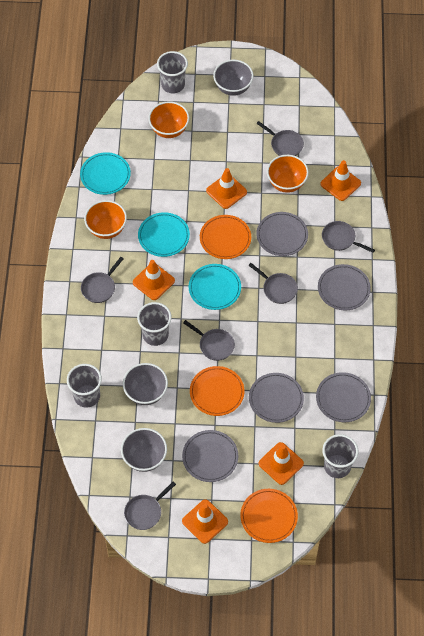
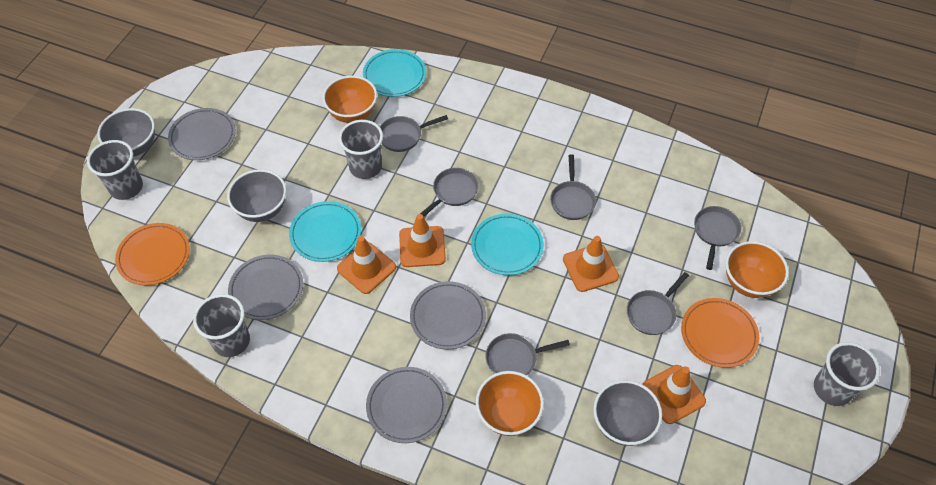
grey plate: 5 -> 4
orange plate: 3 -> 2
orange traffic cone: 5 -> 4

